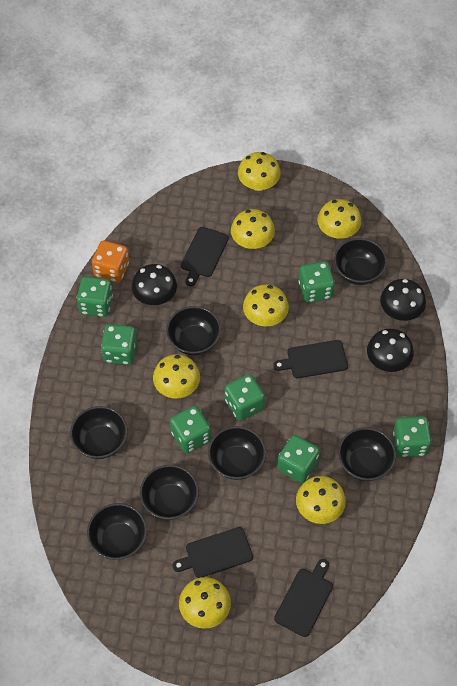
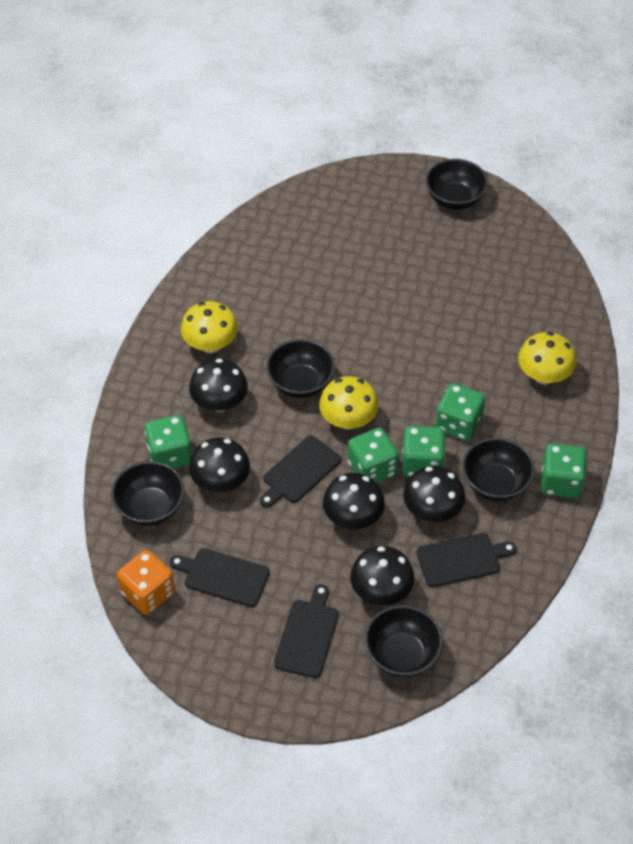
black bowl: 7 -> 5
black mushroom: 3 -> 5
green dice: 7 -> 5
yellow mushroom: 7 -> 3

